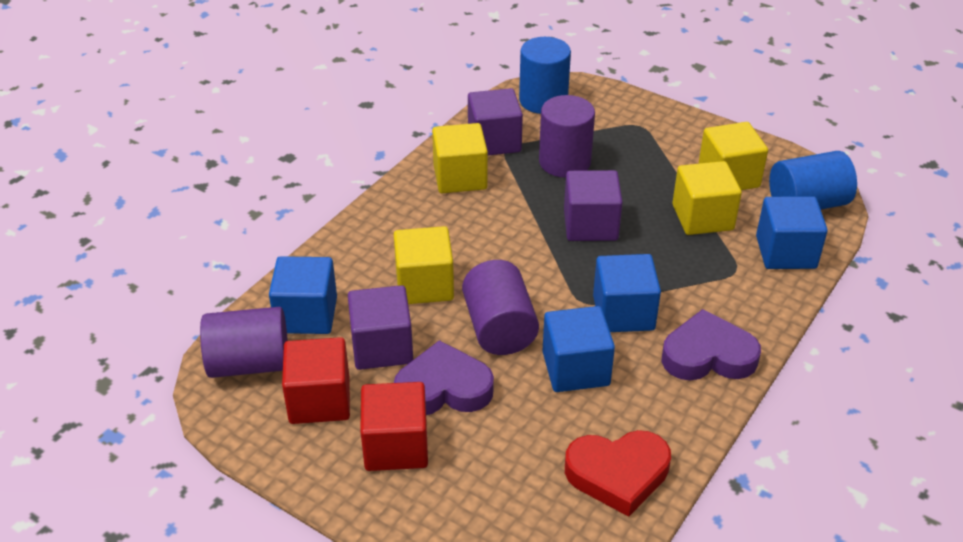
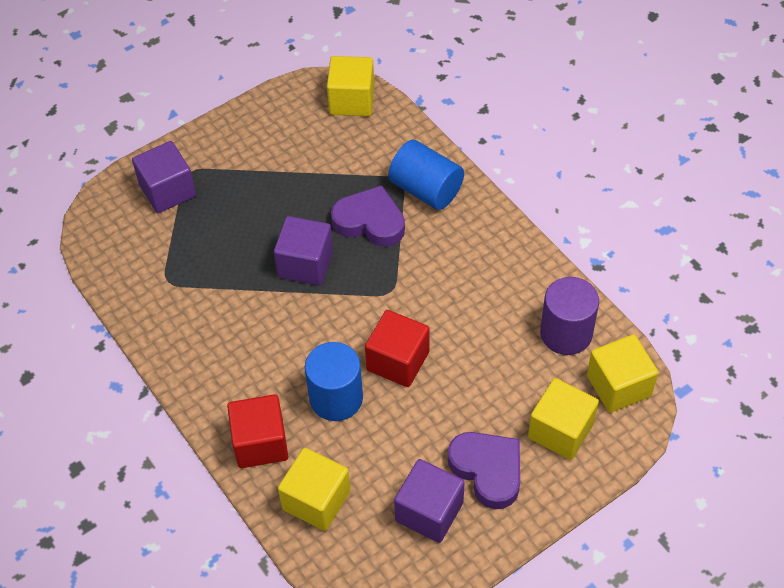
blue cube: 4 -> 0
purple cylinder: 3 -> 1
red heart: 1 -> 0

